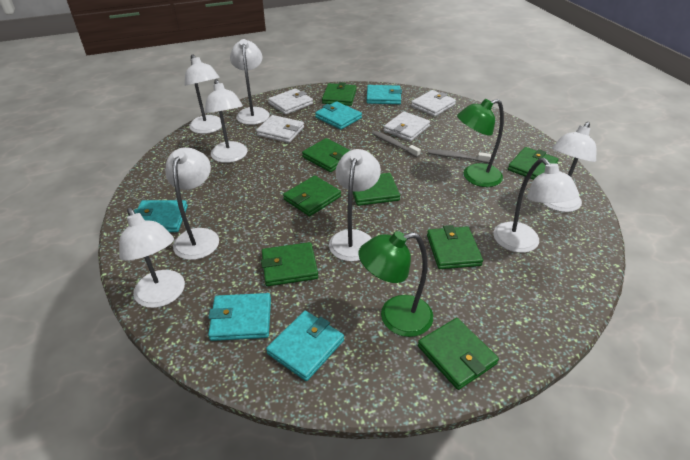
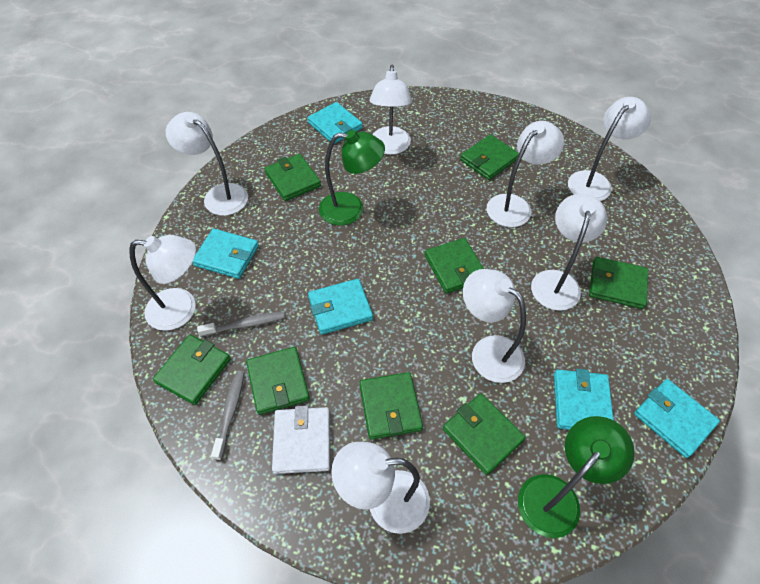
white wallet: 4 -> 1

